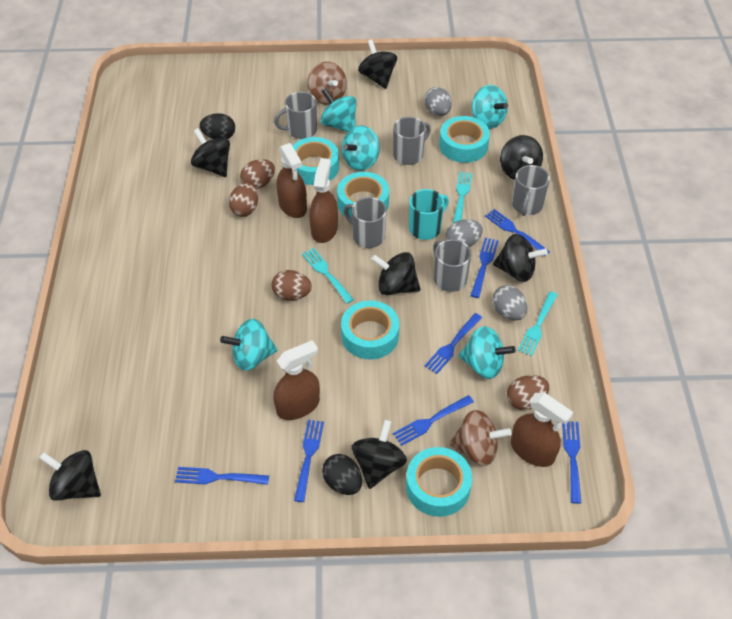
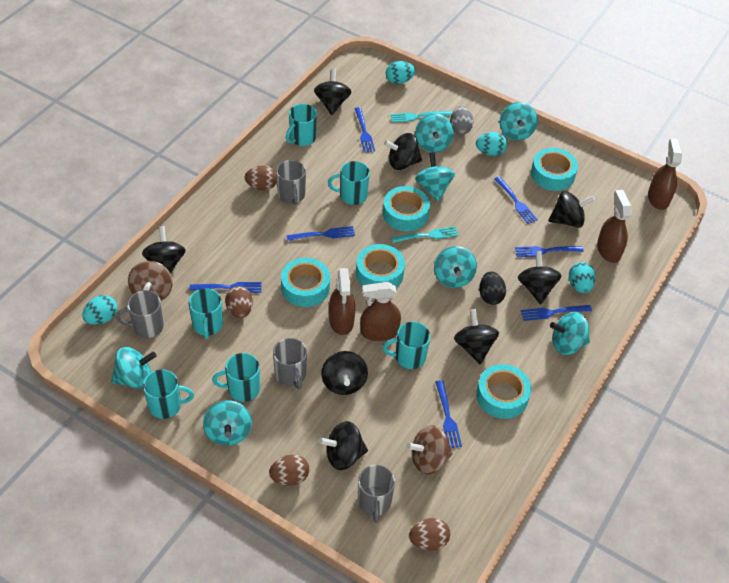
black egg: 2 -> 1
black spinning top: 7 -> 8
grey egg: 3 -> 1
grey mug: 5 -> 4
turquoise egg: 0 -> 4
turquoise fork: 3 -> 2
turquoise mug: 1 -> 6
turquoise spinning top: 5 -> 7

